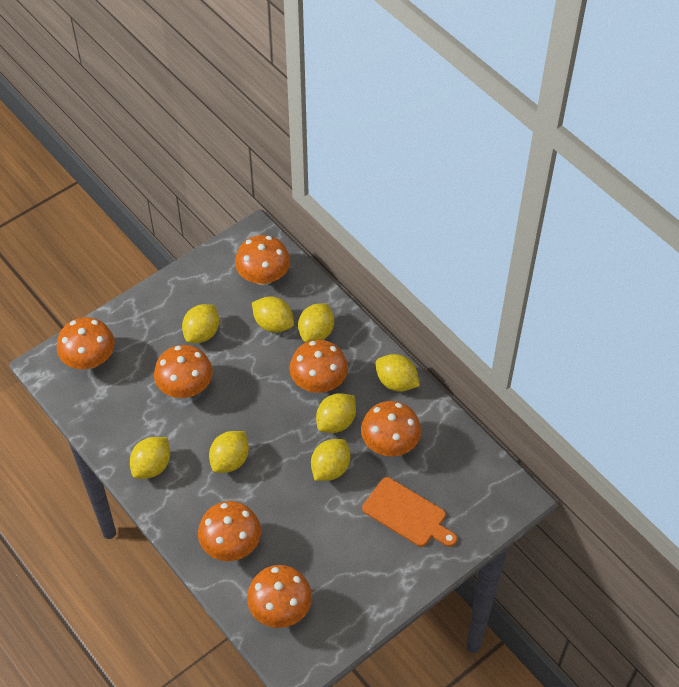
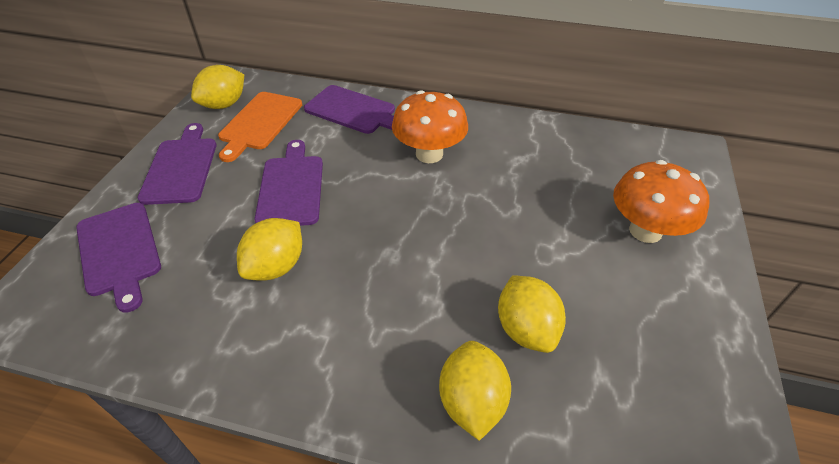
orange mushroom: 7 -> 2
purple cutting board: 0 -> 4
yellow lemon: 8 -> 4

